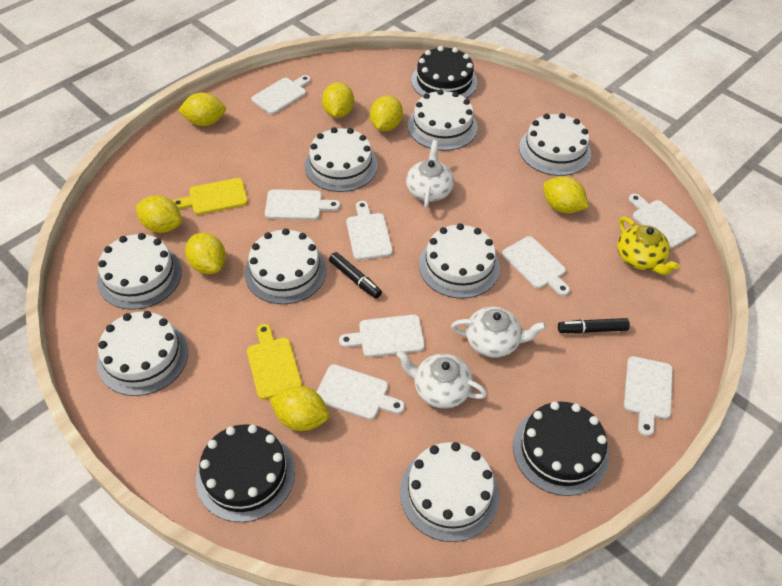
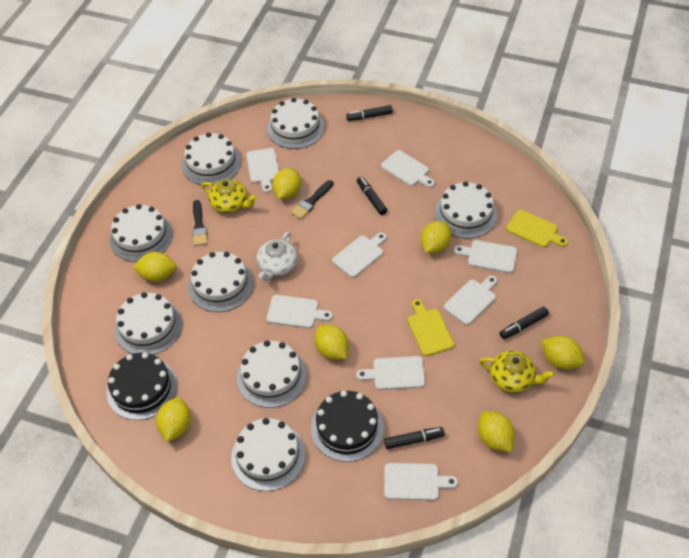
black brush: 0 -> 2
black cake: 3 -> 2
black marker: 2 -> 4
white teapot: 3 -> 1
yellow teapot: 1 -> 2

